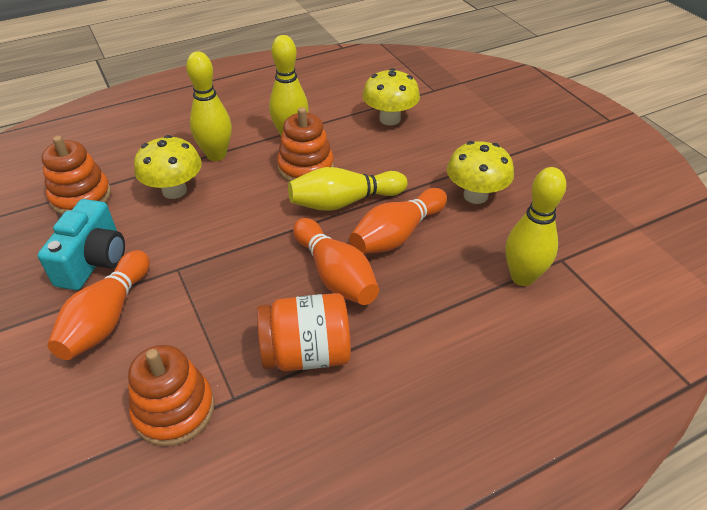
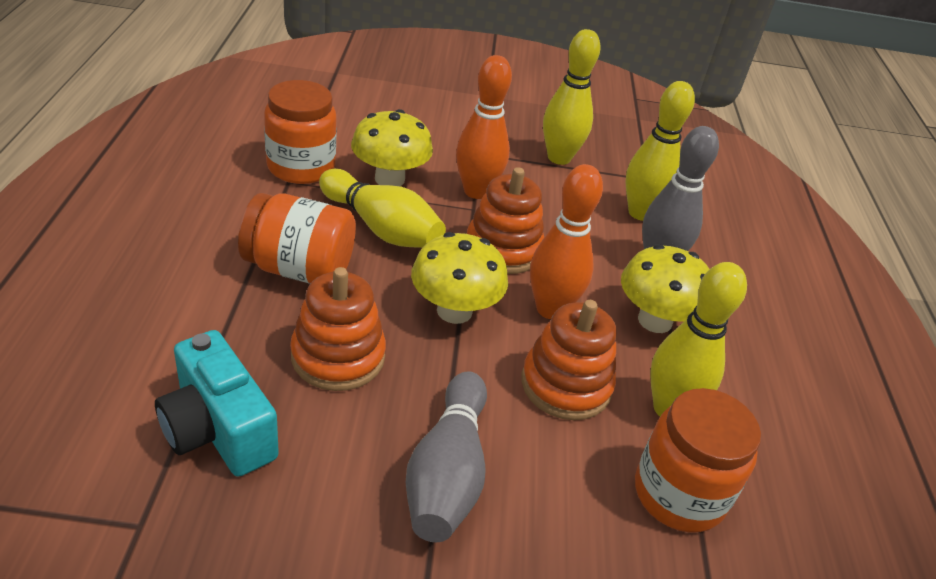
grey bowling pin: 0 -> 2
orange bowling pin: 3 -> 2
orange jar: 1 -> 3

